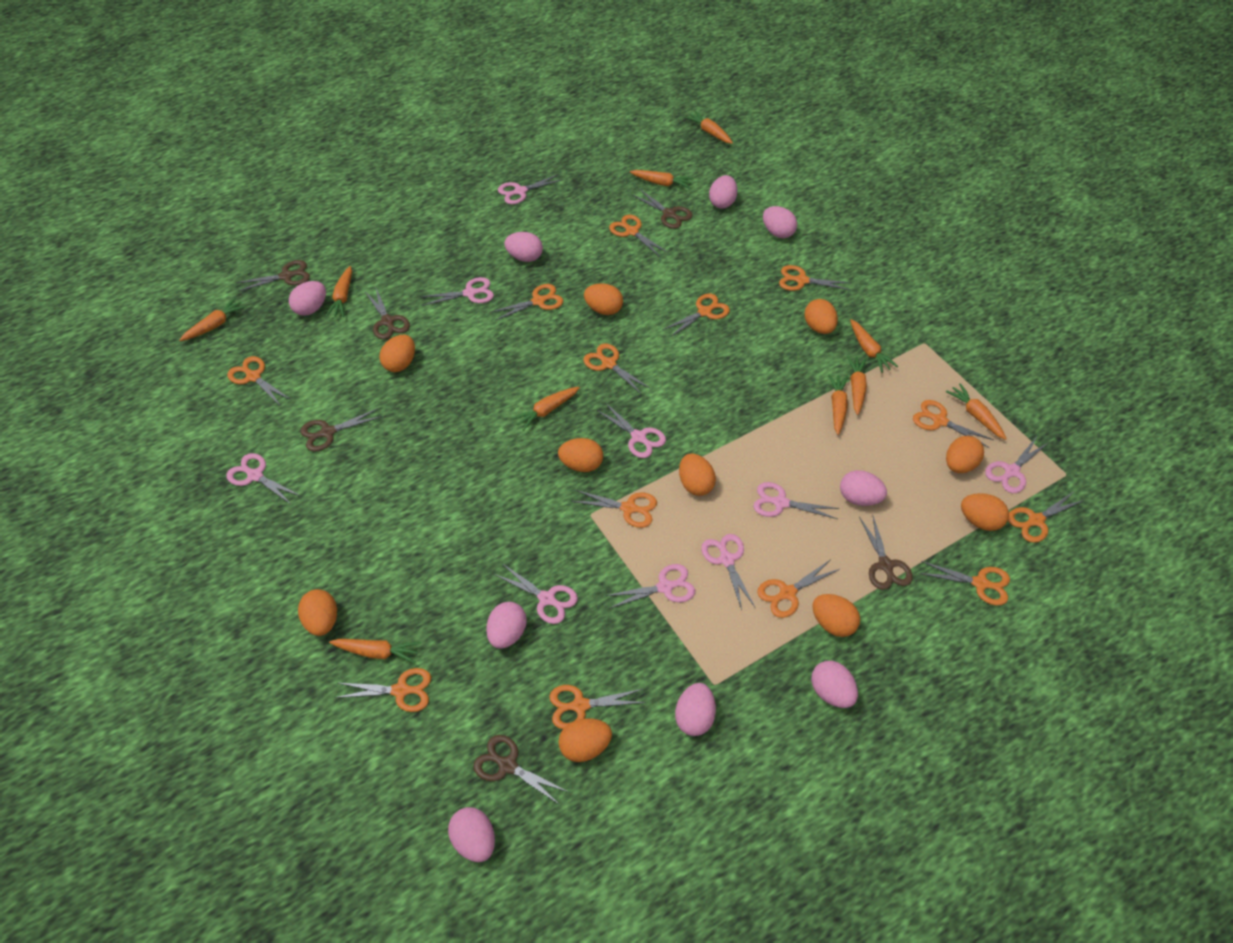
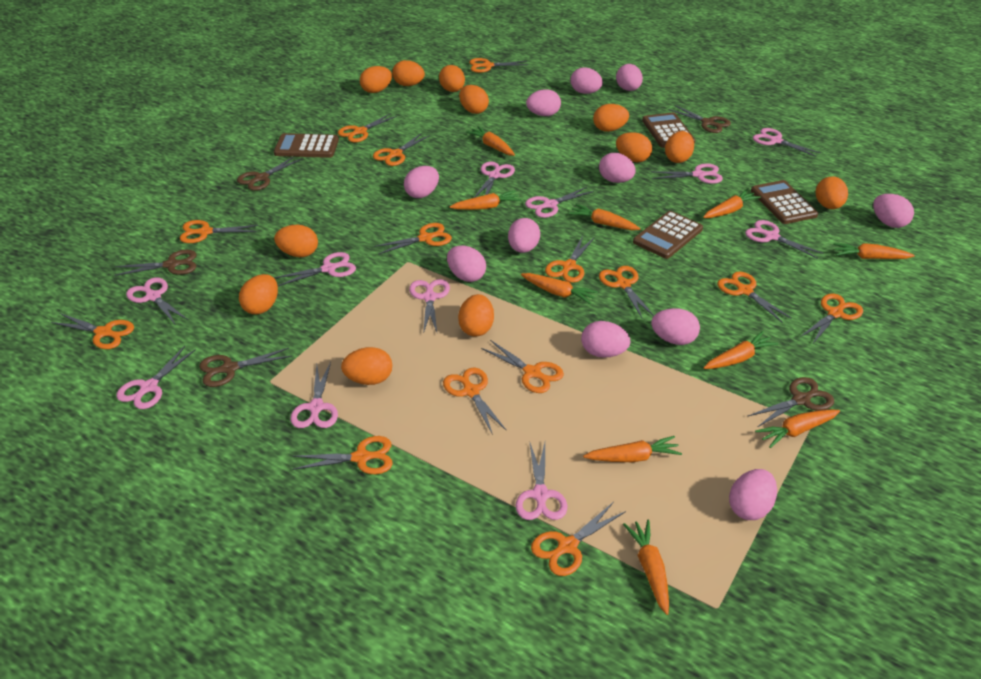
brown calculator: 0 -> 4
brown scissors: 6 -> 5
orange egg: 10 -> 12
orange scissors: 13 -> 14
pink egg: 9 -> 11
pink scissors: 9 -> 11

